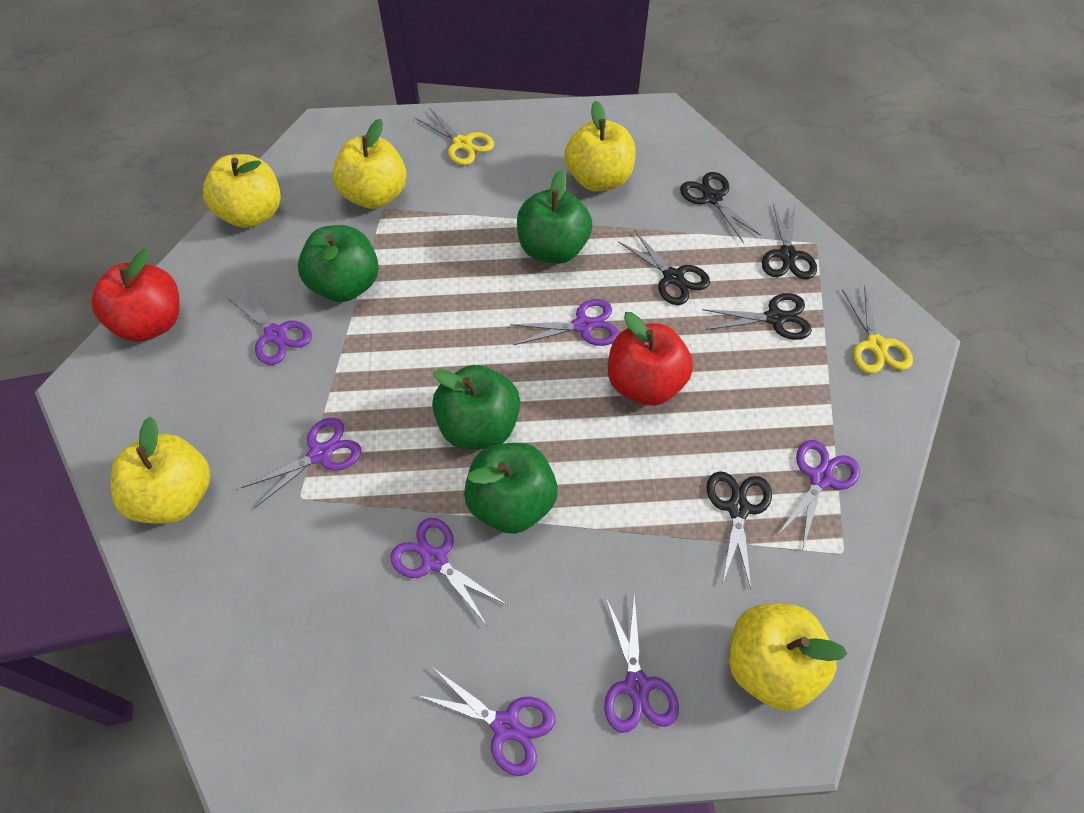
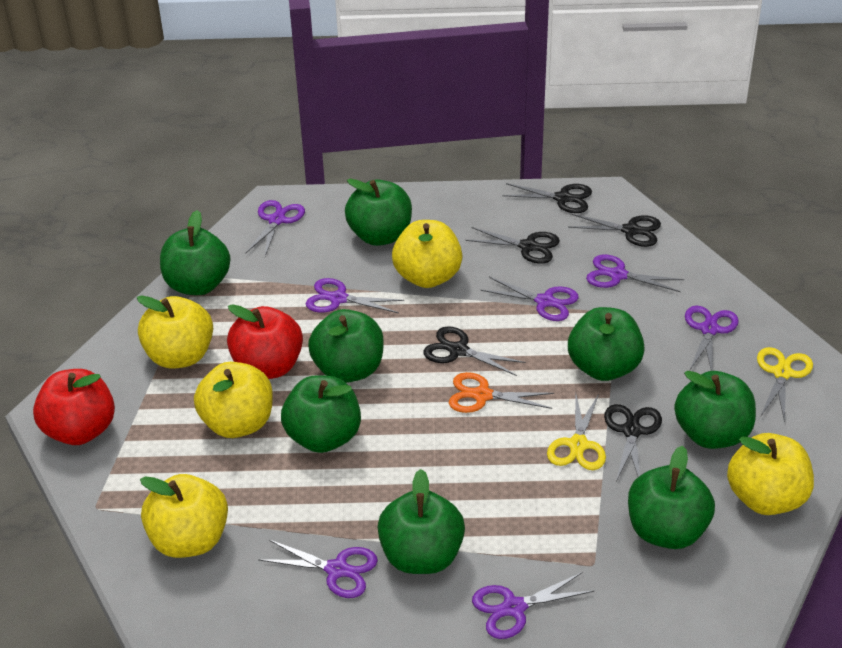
green apple: 4 -> 8
orange scissors: 0 -> 1

